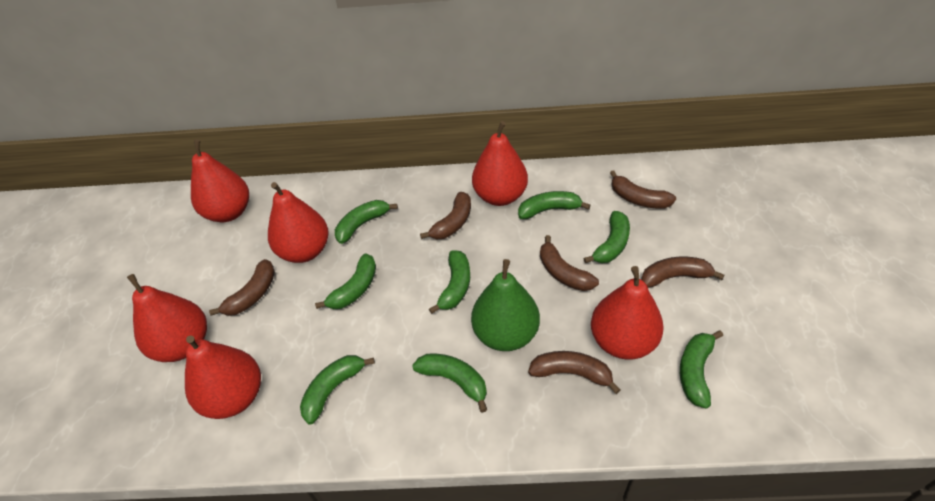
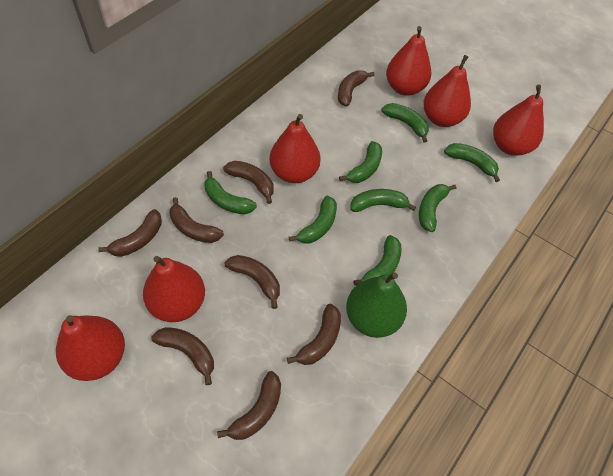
brown banana: 6 -> 8

